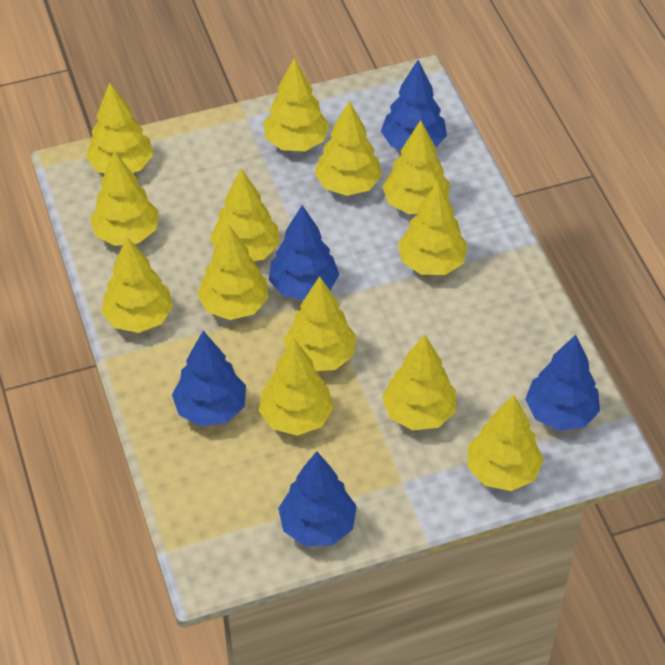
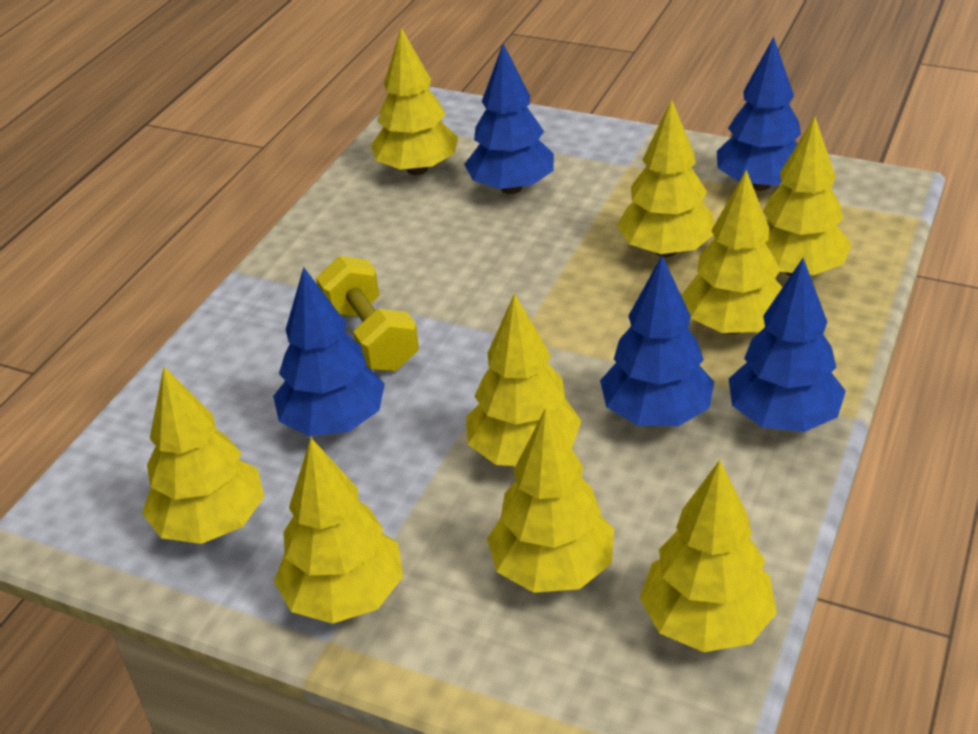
yellow dumbbell: 0 -> 1
yellow tree: 13 -> 9

